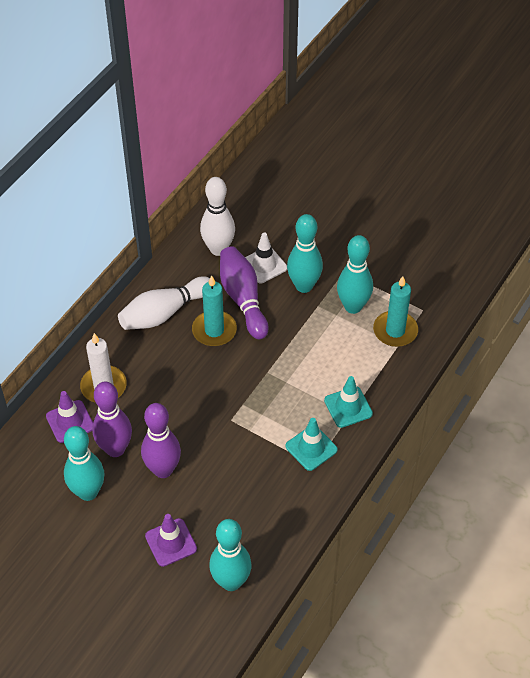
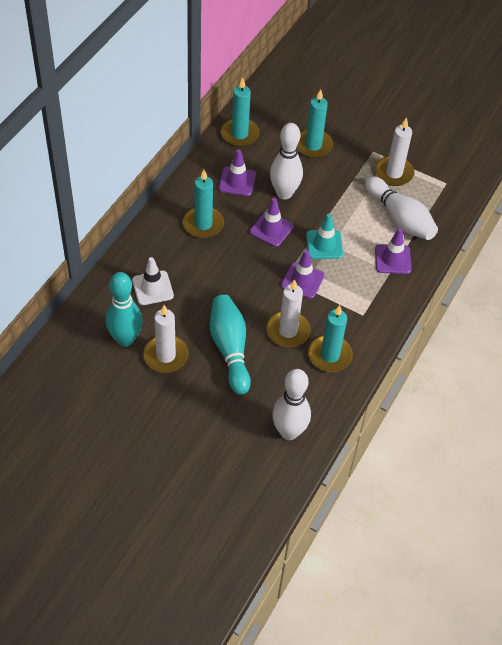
purple bowling pin: 3 -> 0
purple traffic cone: 2 -> 4
turquoise bowling pin: 4 -> 2
turquoise candle: 2 -> 4
turquoise traffic cone: 2 -> 1
white bowling pin: 2 -> 3
white candle: 1 -> 3

